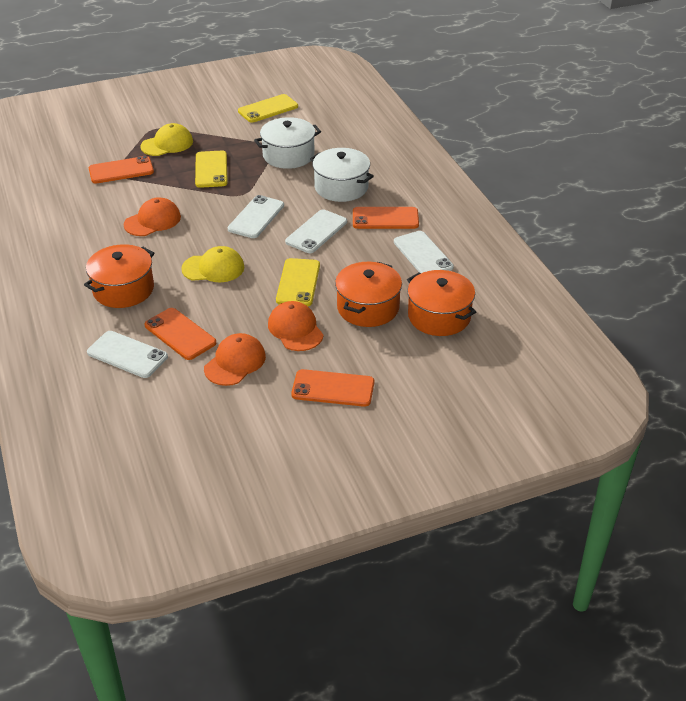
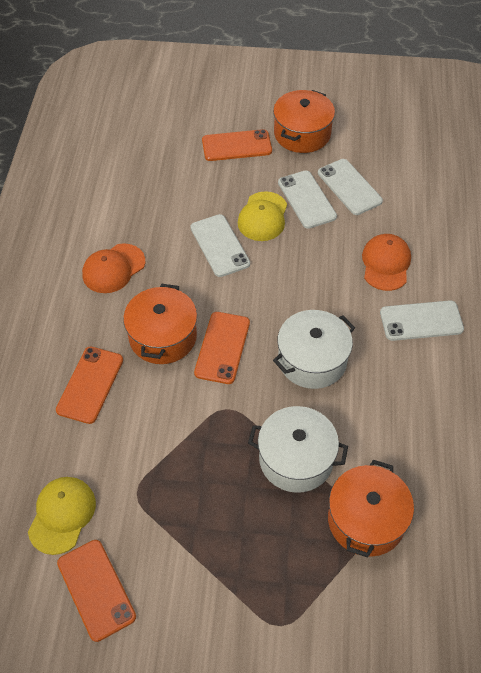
orange cap: 3 -> 2
yellow phone: 3 -> 0

